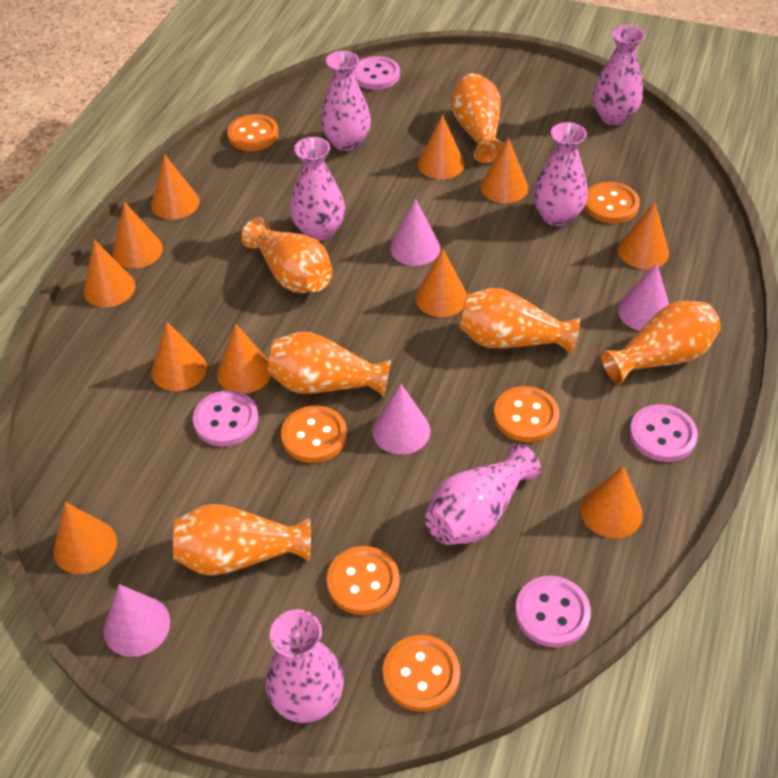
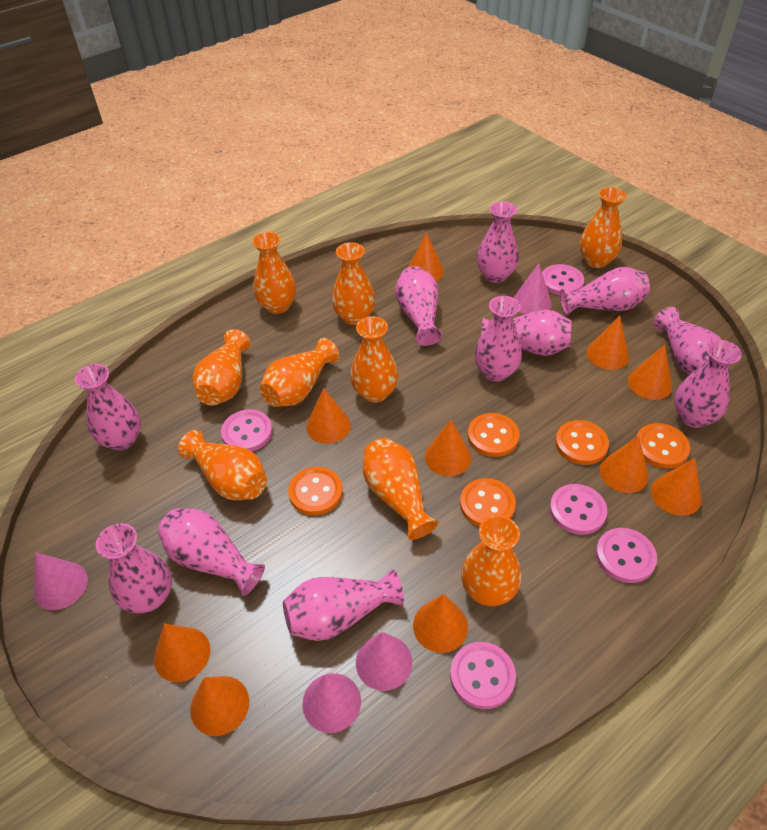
orange button: 6 -> 5
orange cone: 11 -> 10
orange vase: 6 -> 9
pink button: 4 -> 5
pink vase: 6 -> 11

